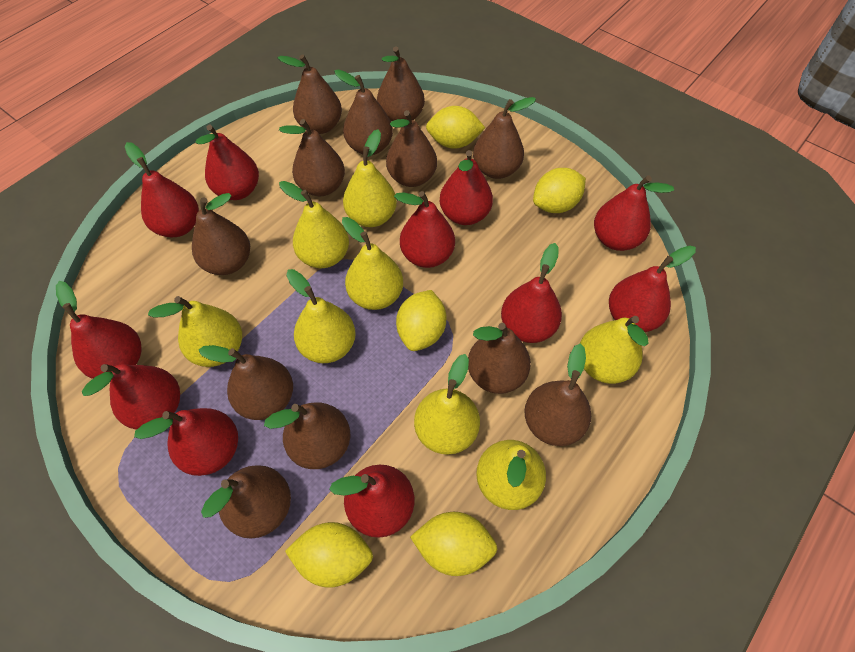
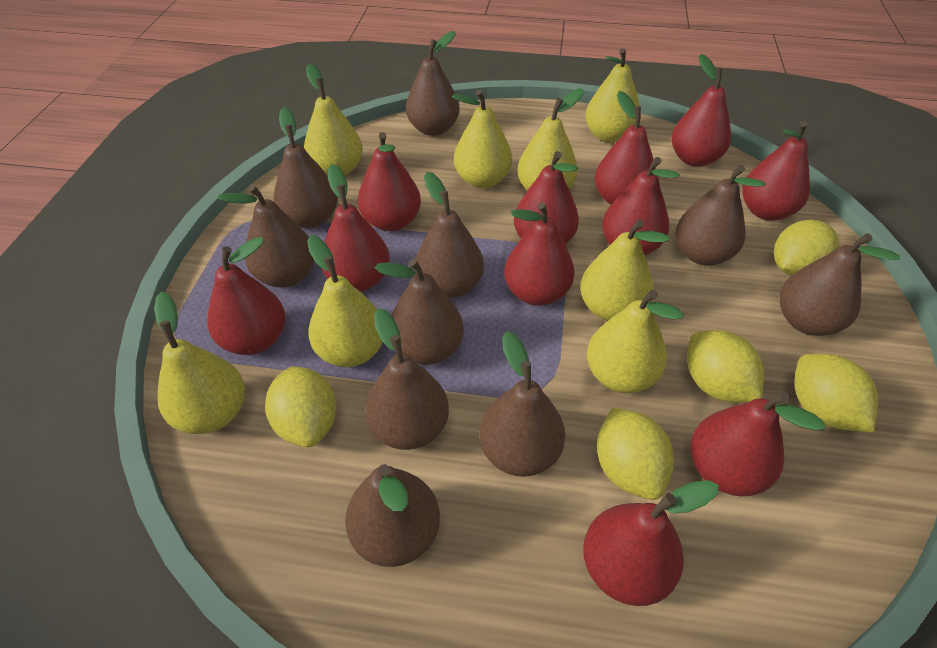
brown pear: 12 -> 10

